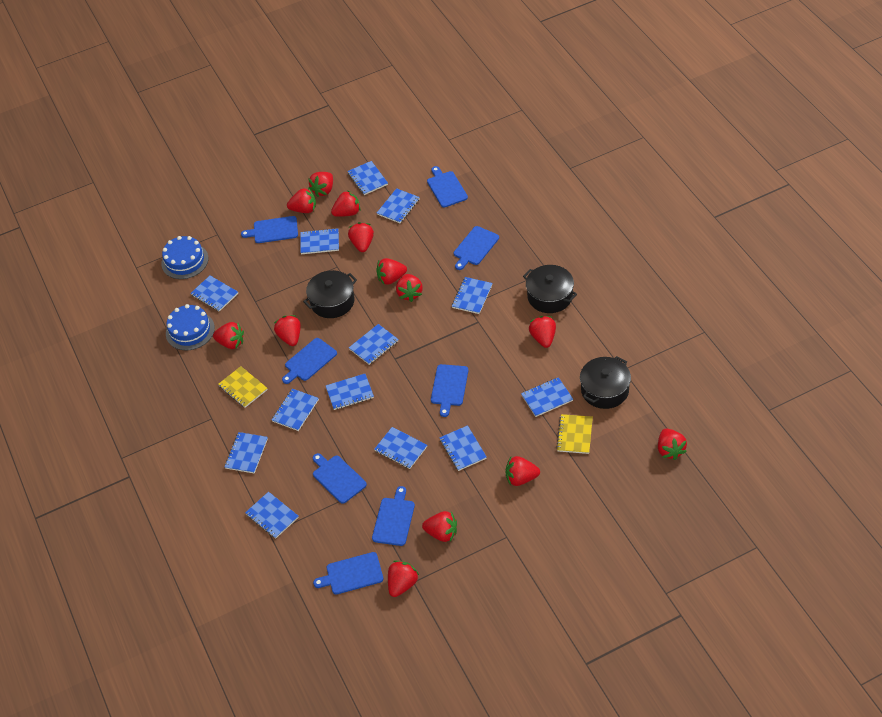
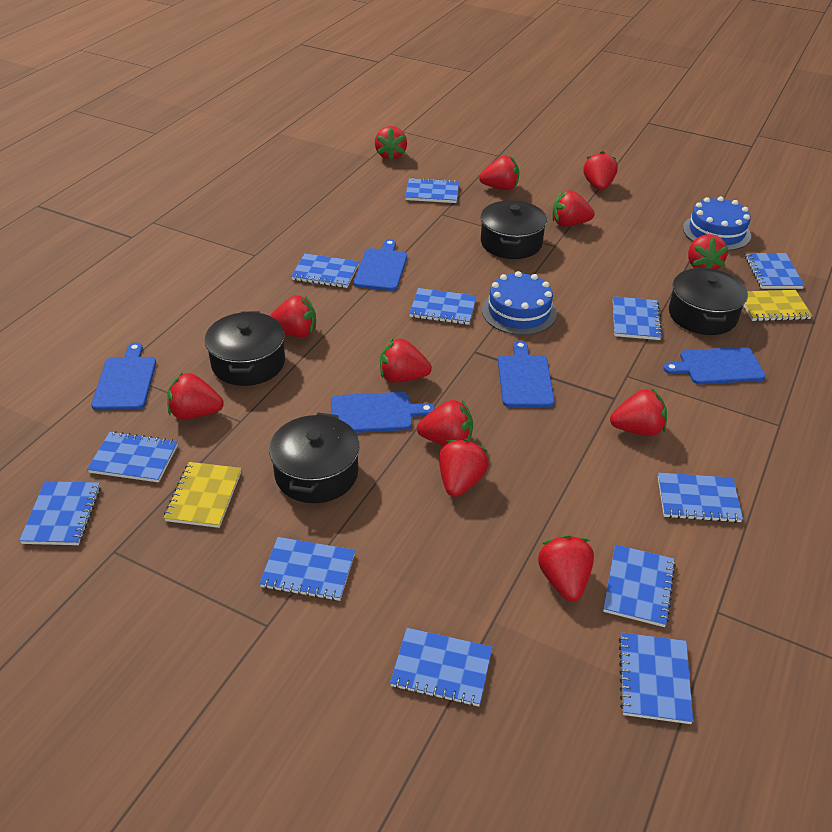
black pot: 3 -> 4
blue cutting board: 8 -> 5
blue notebook: 13 -> 12
red strawberry: 13 -> 12

